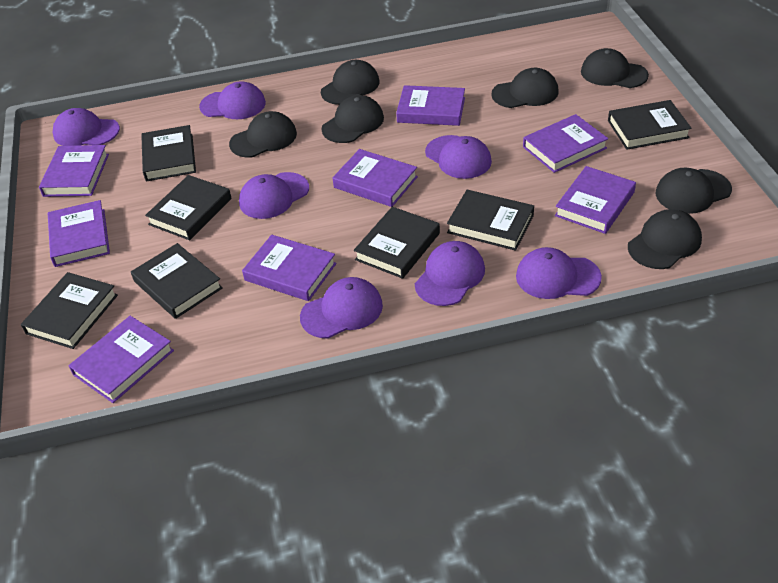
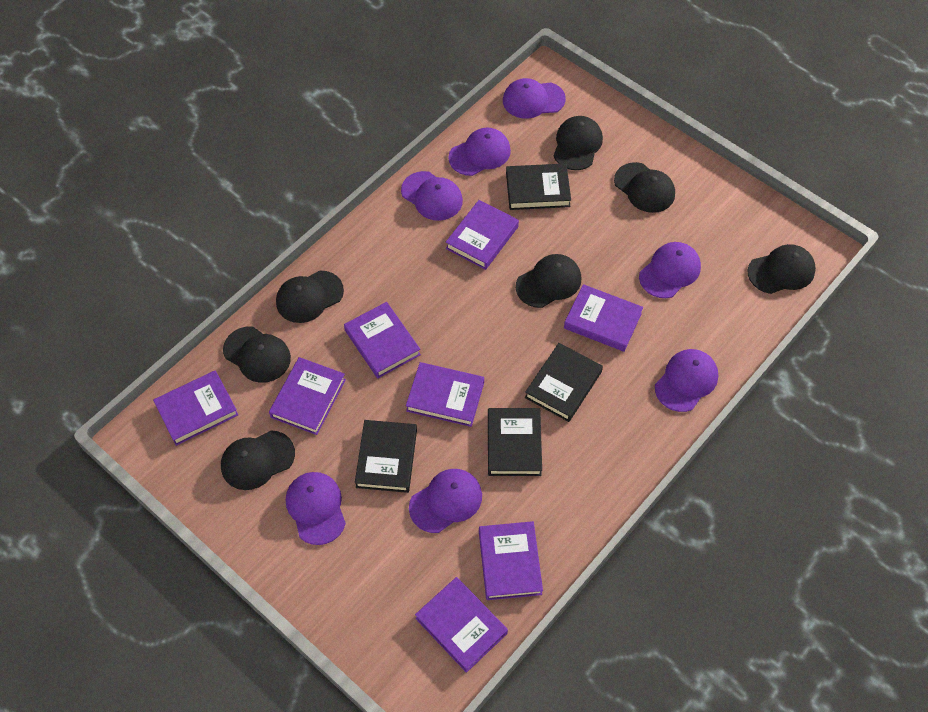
black book: 7 -> 4

